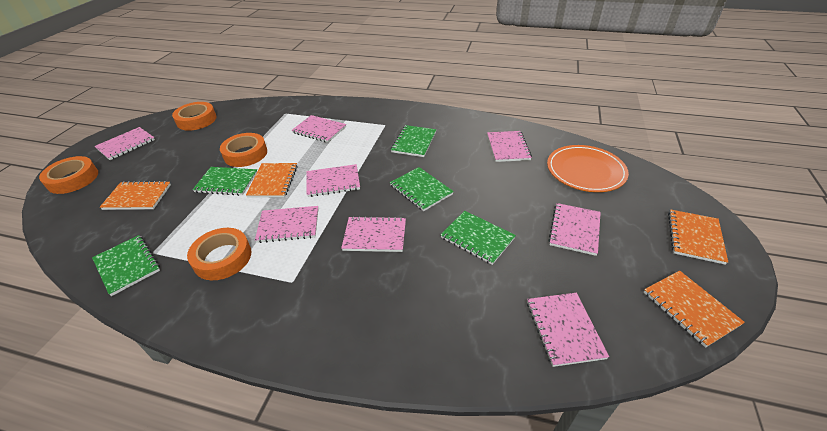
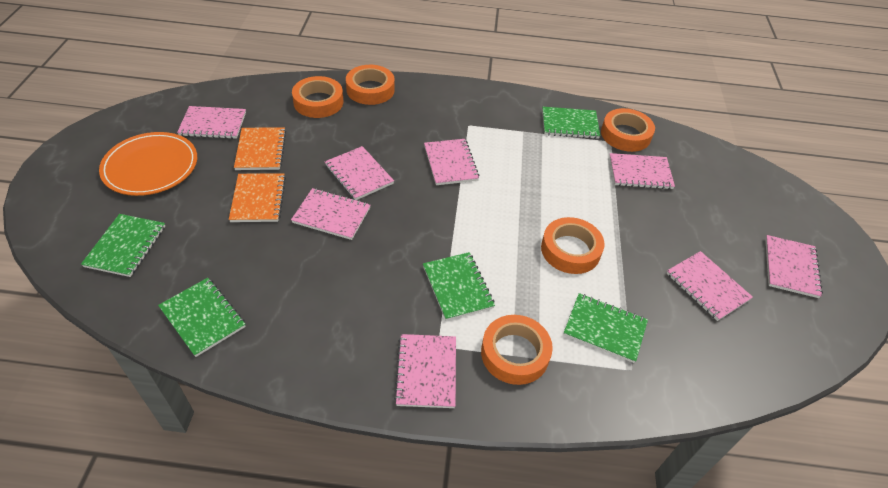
orange notebook: 4 -> 2
orange tape: 4 -> 5

